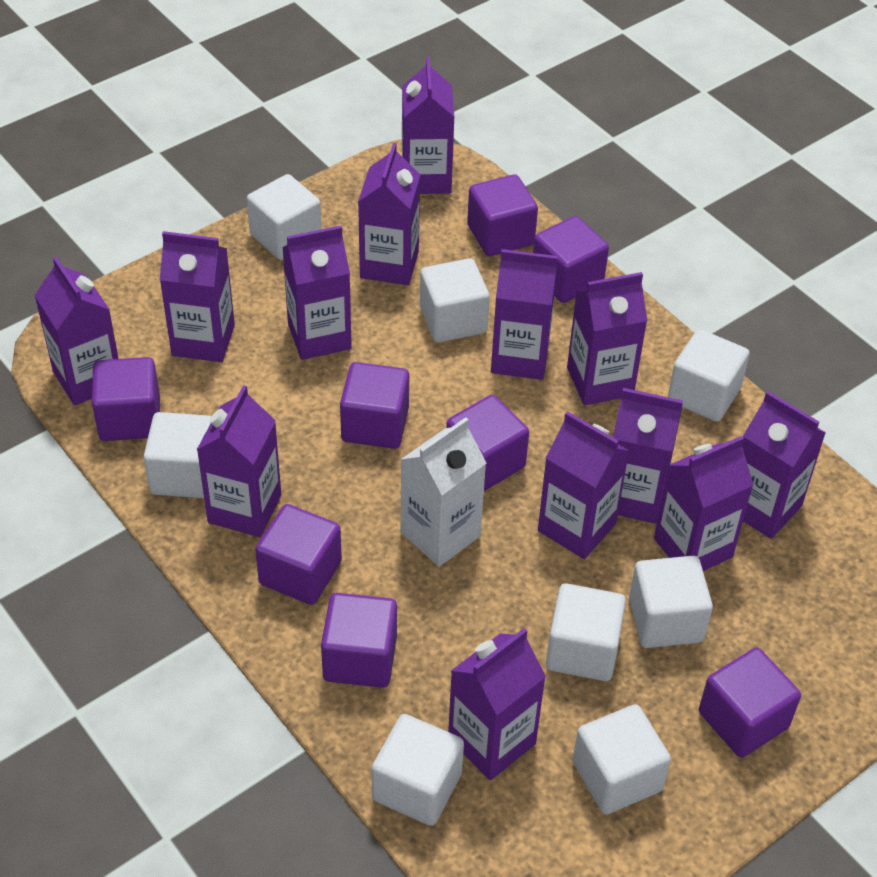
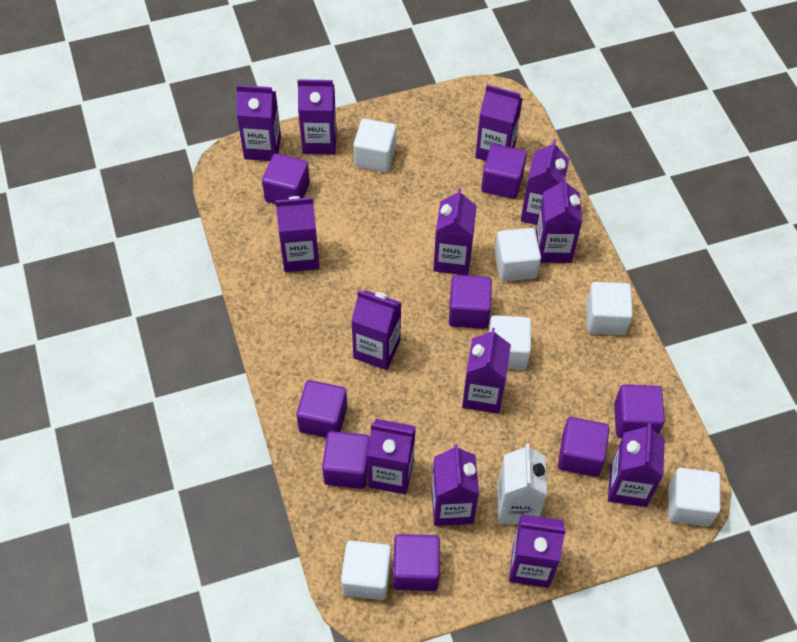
white cube: 8 -> 6

